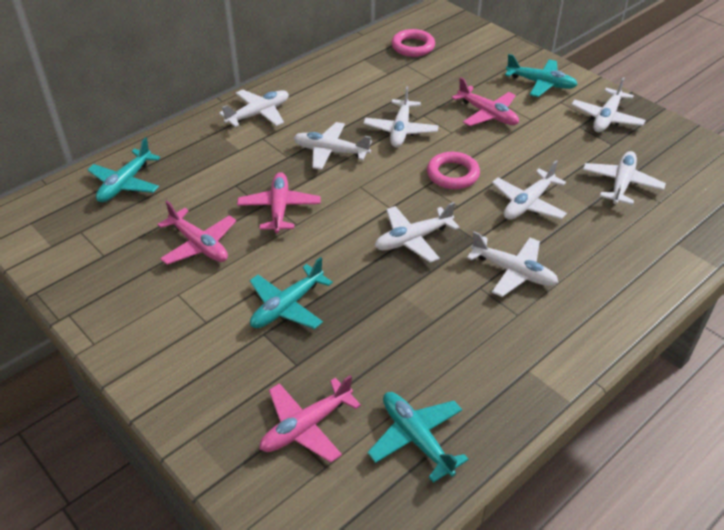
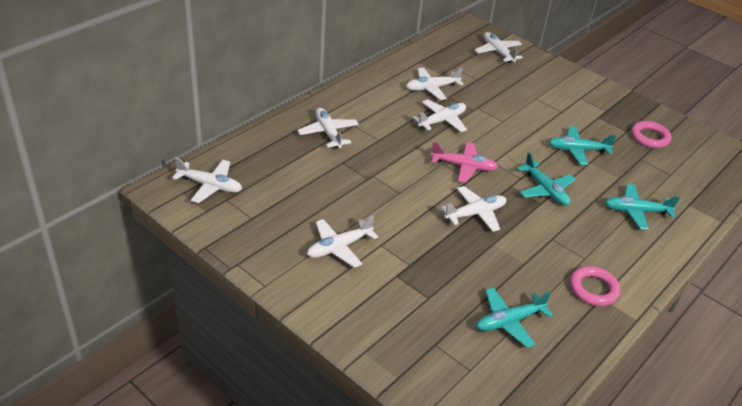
pink plane: 4 -> 1
white plane: 8 -> 7

